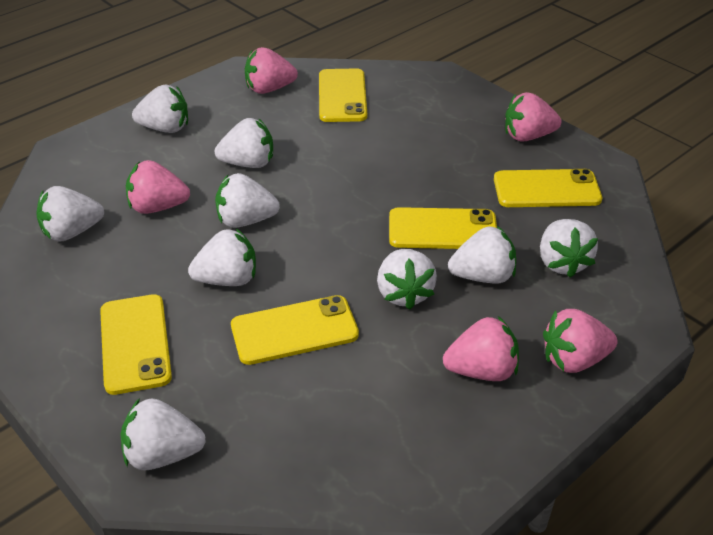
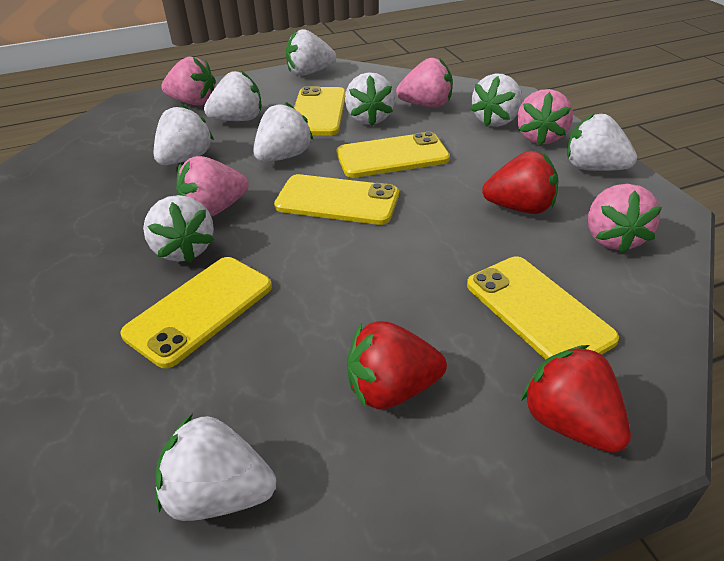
red strawberry: 0 -> 3

